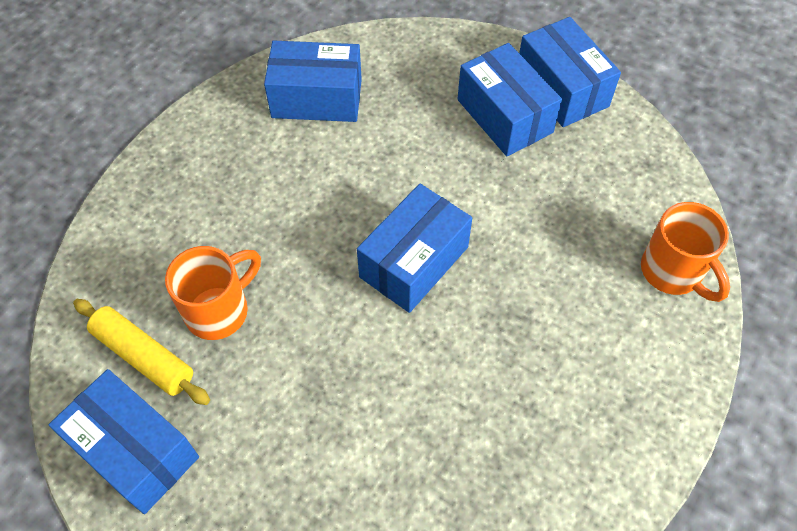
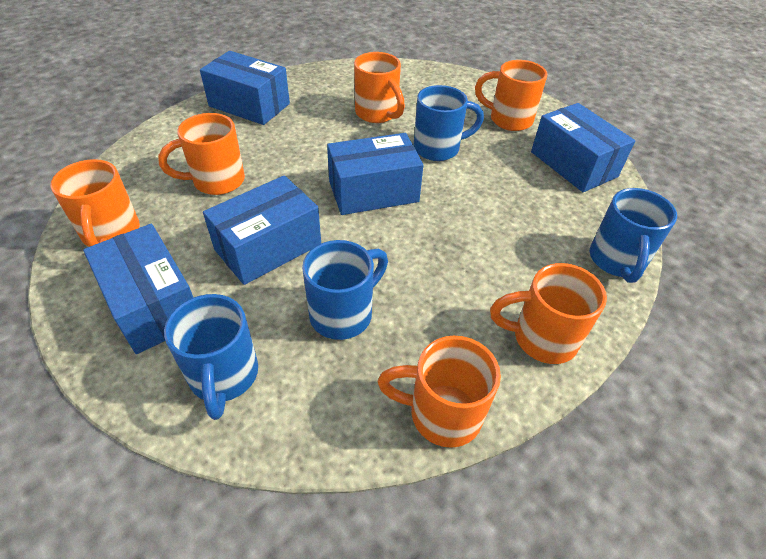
blue mug: 0 -> 4
orange mug: 2 -> 6
yellow rolling pin: 1 -> 0

